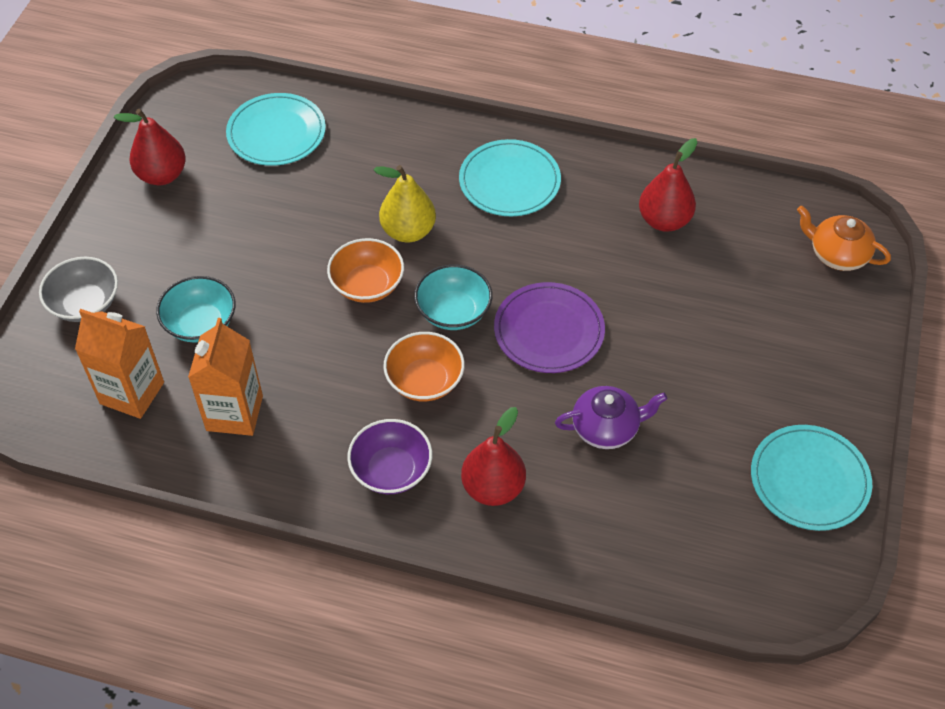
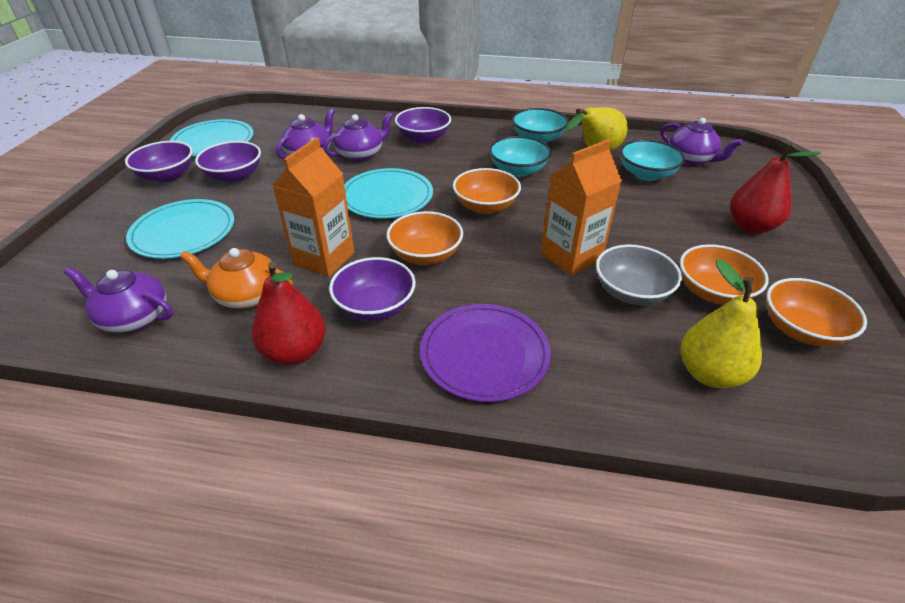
orange bowl: 2 -> 4
purple bowl: 1 -> 4
purple teapot: 1 -> 4
red pear: 3 -> 2
turquoise bowl: 2 -> 3
yellow pear: 1 -> 2

